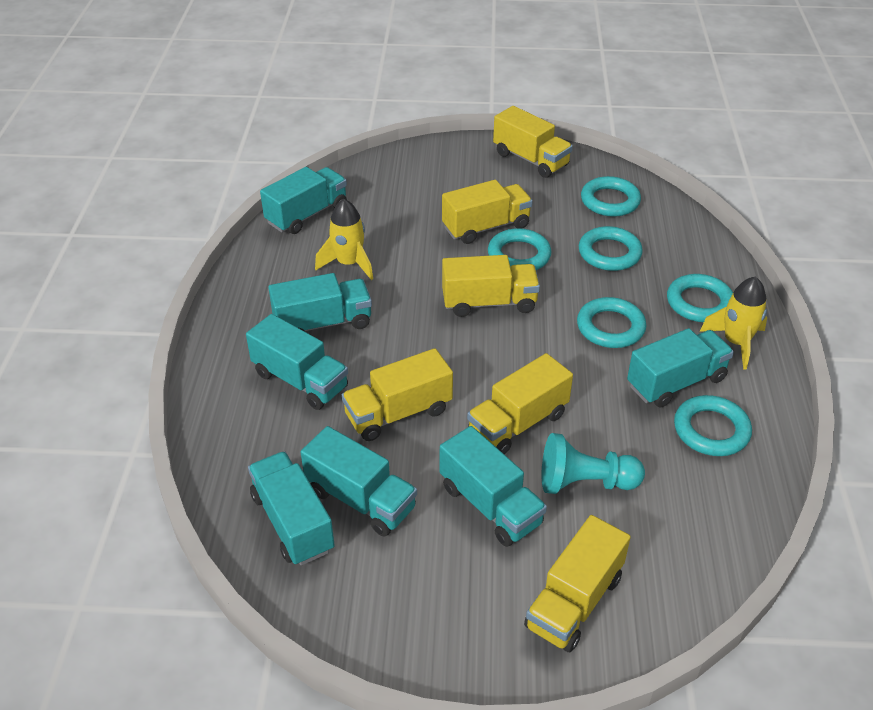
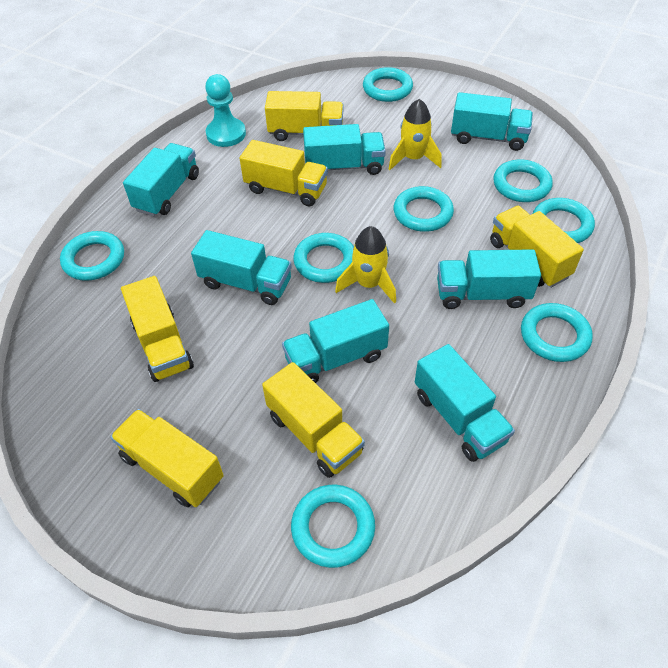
turquoise ring: 6 -> 8

